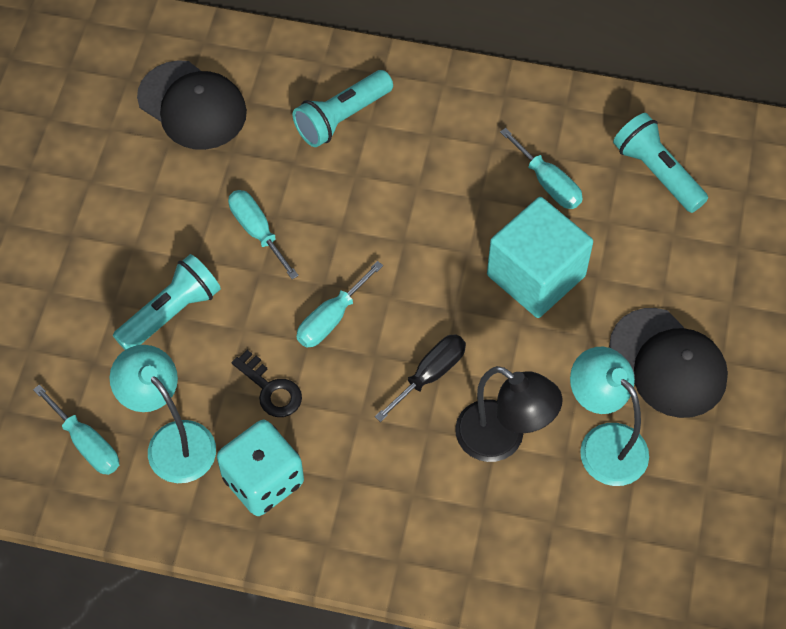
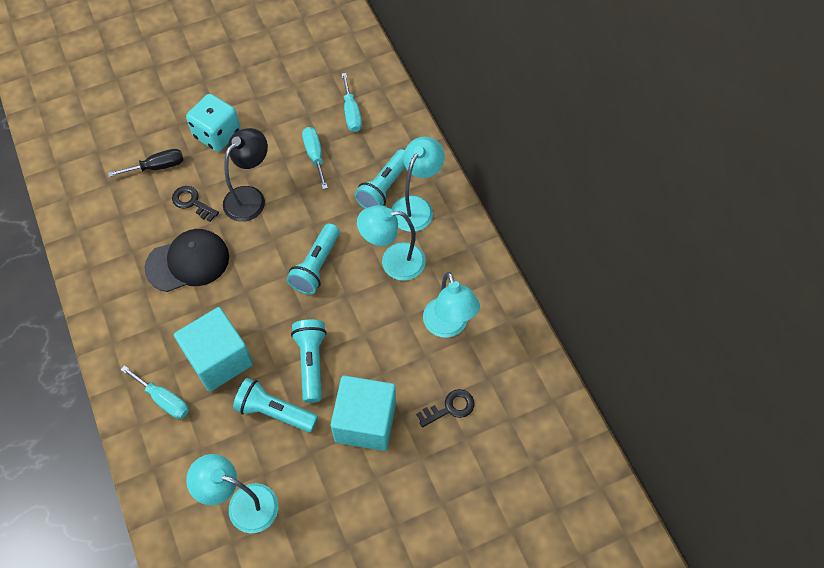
black cap: 2 -> 1
black key: 1 -> 2
turquoise cube: 1 -> 2
turquoise flashlight: 3 -> 4
turquoise lamp: 2 -> 4
turquoise screwdriver: 4 -> 3

